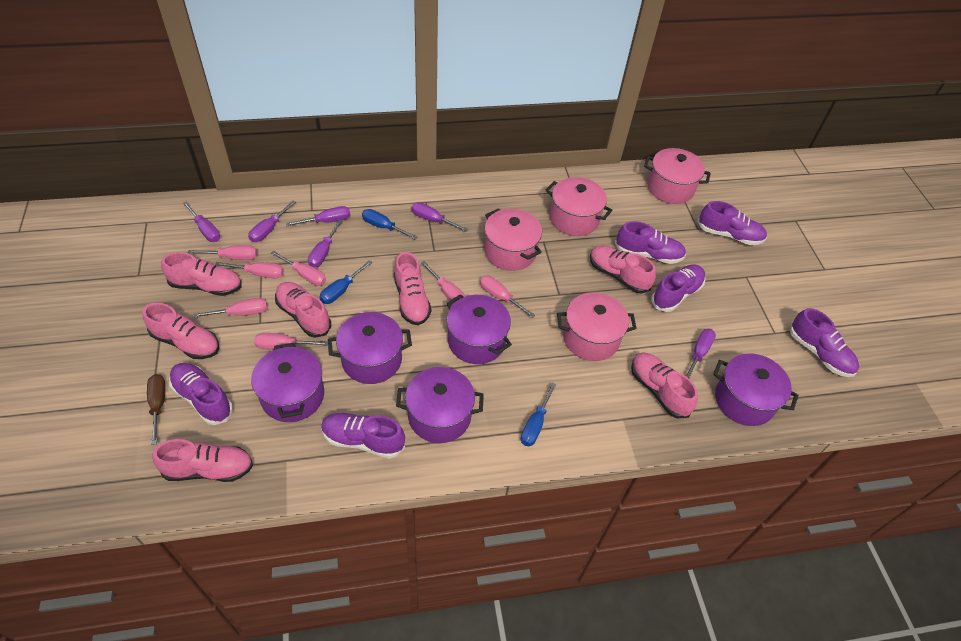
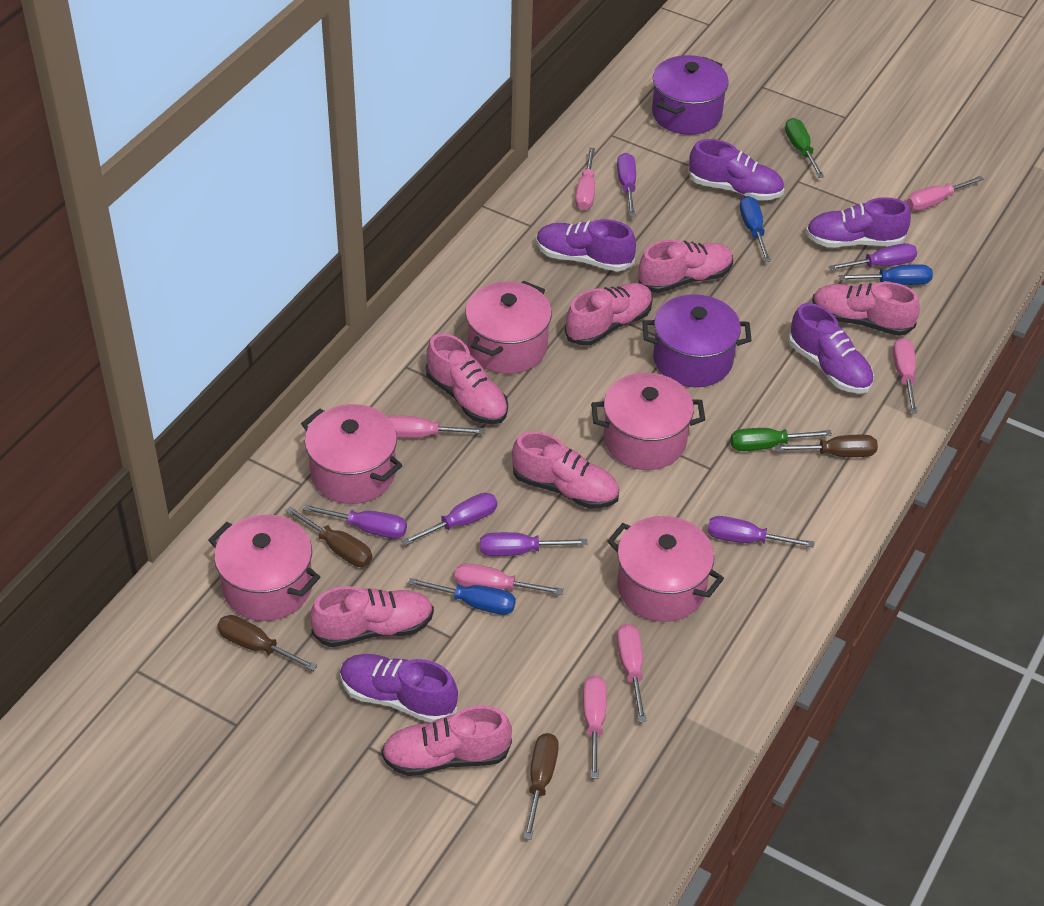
brown screwdriver: 1 -> 4
green screwdriver: 0 -> 2
pink pot: 4 -> 5
purple pot: 5 -> 2
purple shoe: 6 -> 5

